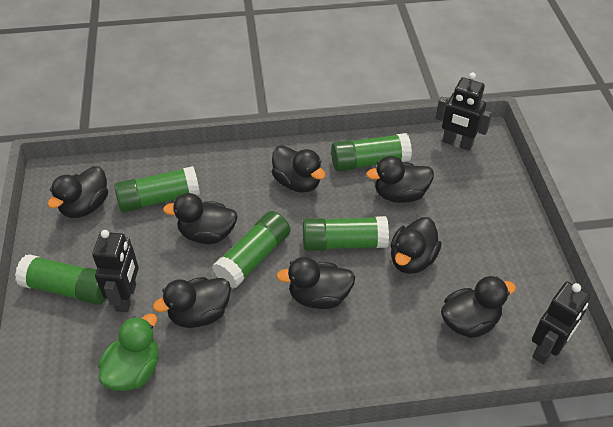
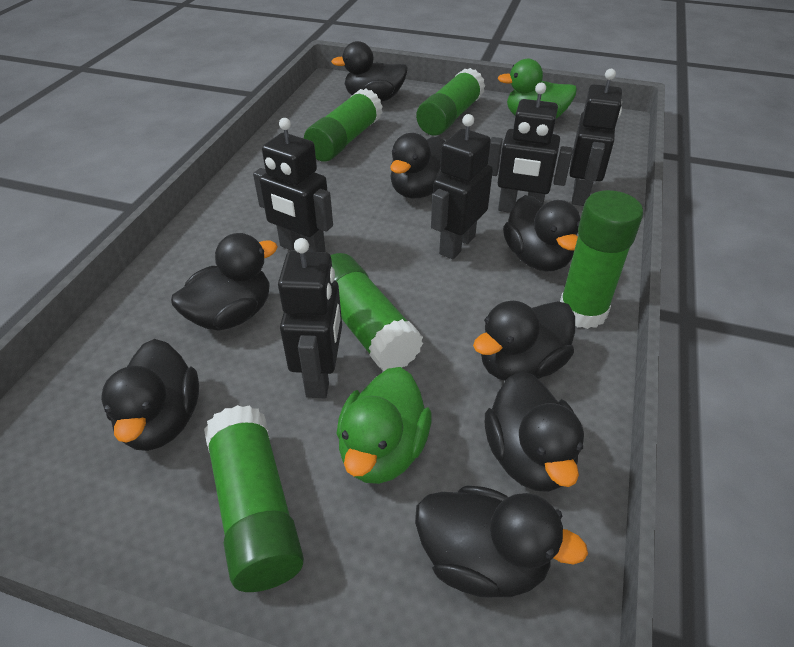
black robot: 3 -> 5
green duck: 1 -> 2

